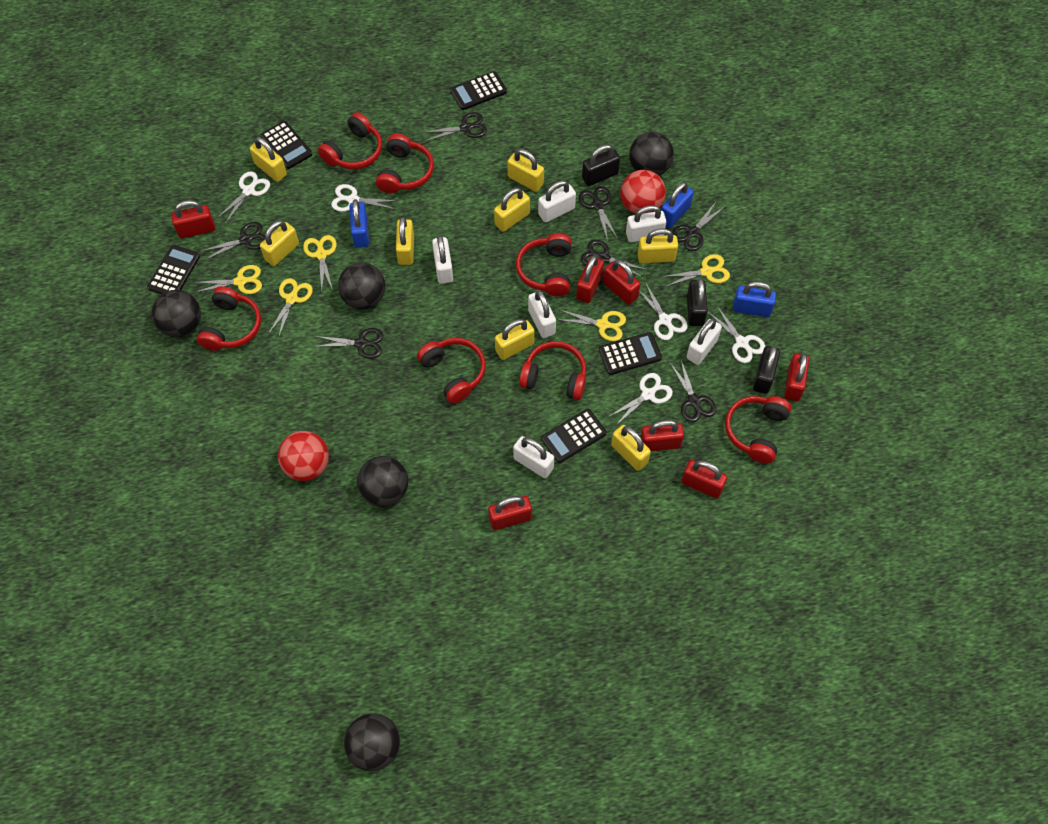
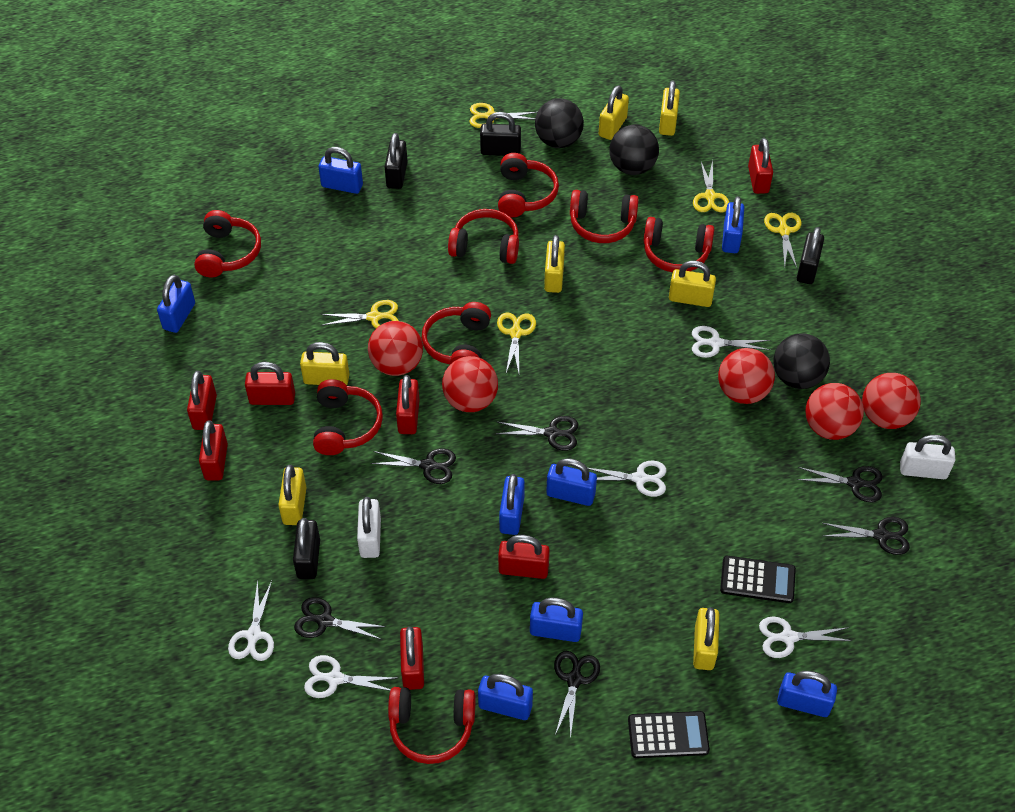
black ball: 5 -> 3
black calculator: 5 -> 2
black padlock: 3 -> 4
black scissors: 7 -> 6
blue padlock: 3 -> 8
red ball: 2 -> 5
red headphones: 7 -> 8
white padlock: 6 -> 2
yellow padlock: 8 -> 7

